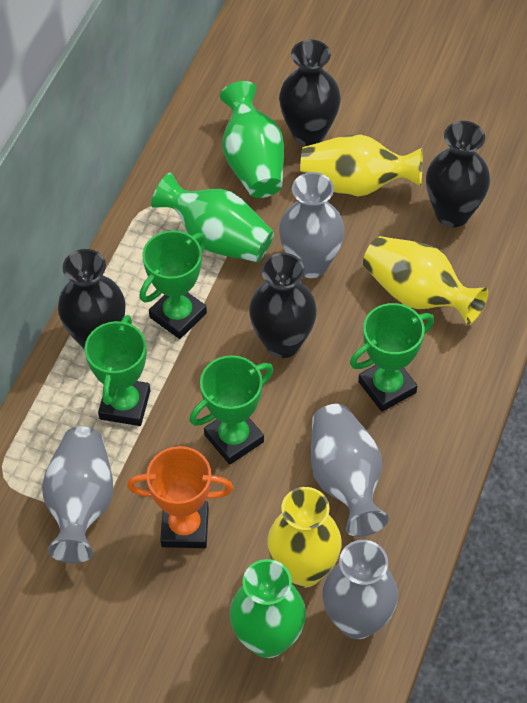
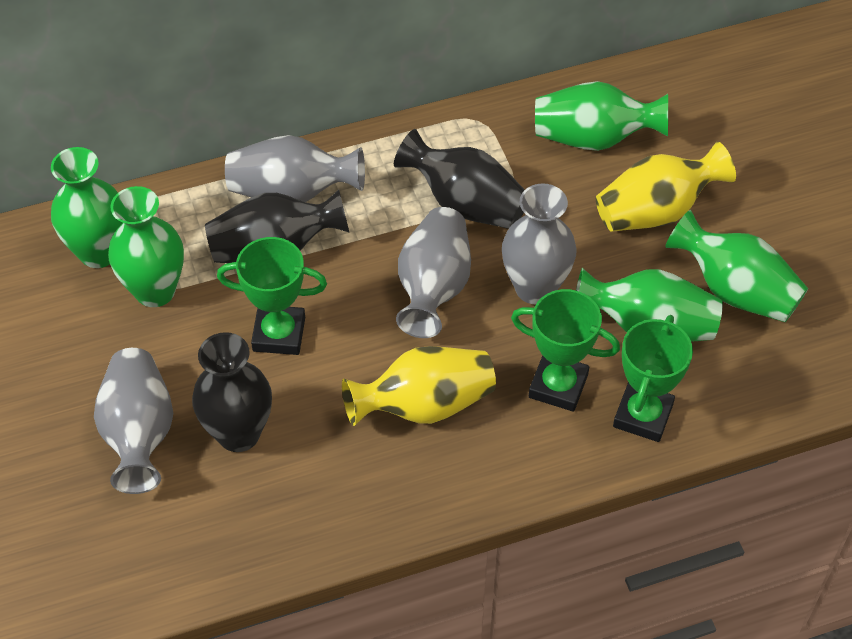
black vase: 4 -> 3
green trophy: 4 -> 3
green vase: 3 -> 5
orange trophy: 1 -> 0
yellow vase: 3 -> 2

